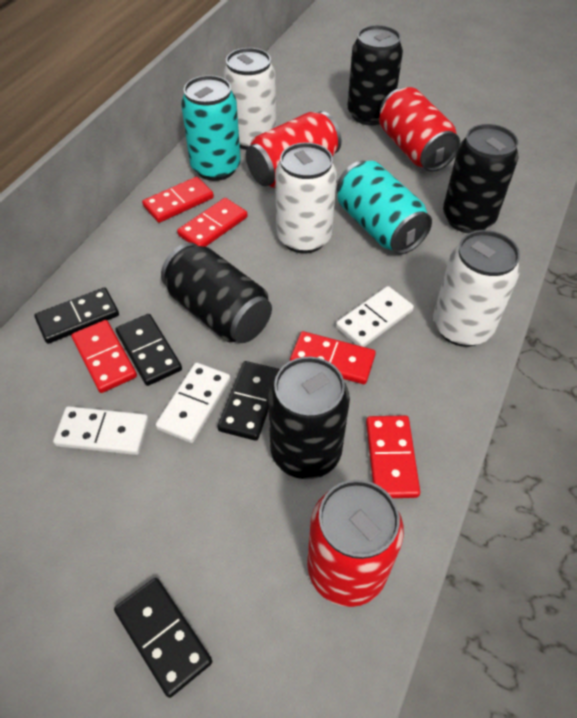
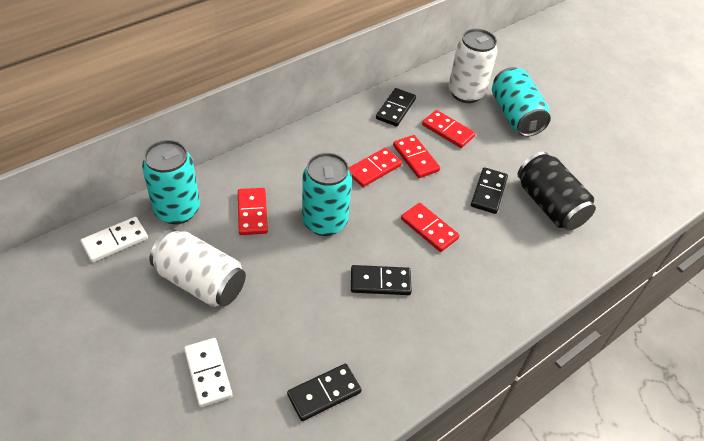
black can: 4 -> 1
red can: 3 -> 0
turquoise can: 2 -> 3
white can: 3 -> 2
white domino: 3 -> 2

